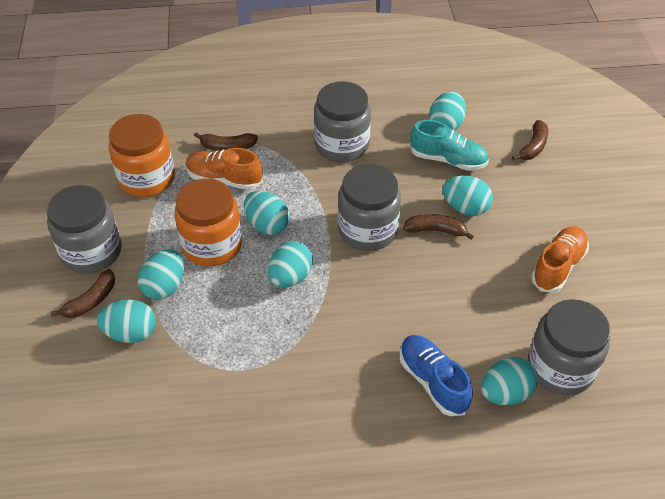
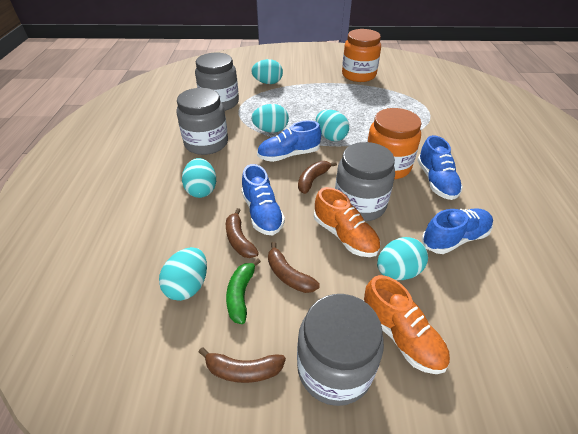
blue shoe: 1 -> 4
green banana: 0 -> 1
turquoise egg: 7 -> 6
turquoise shoe: 1 -> 0

